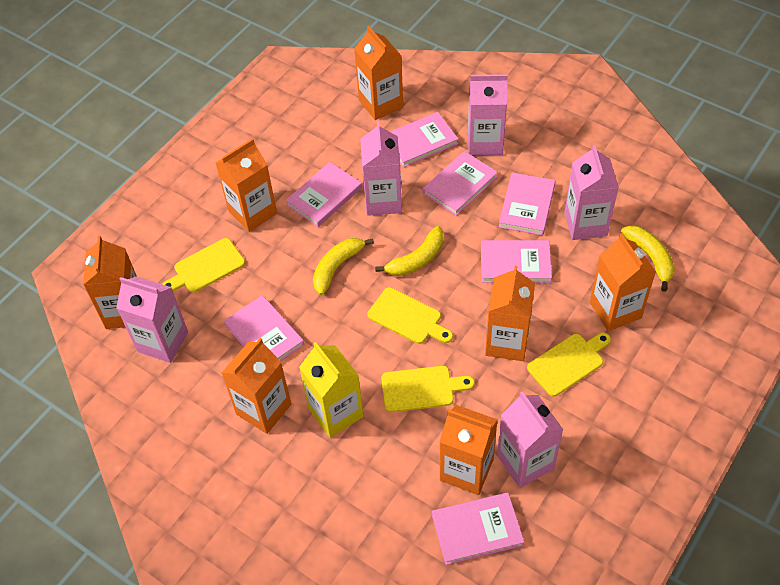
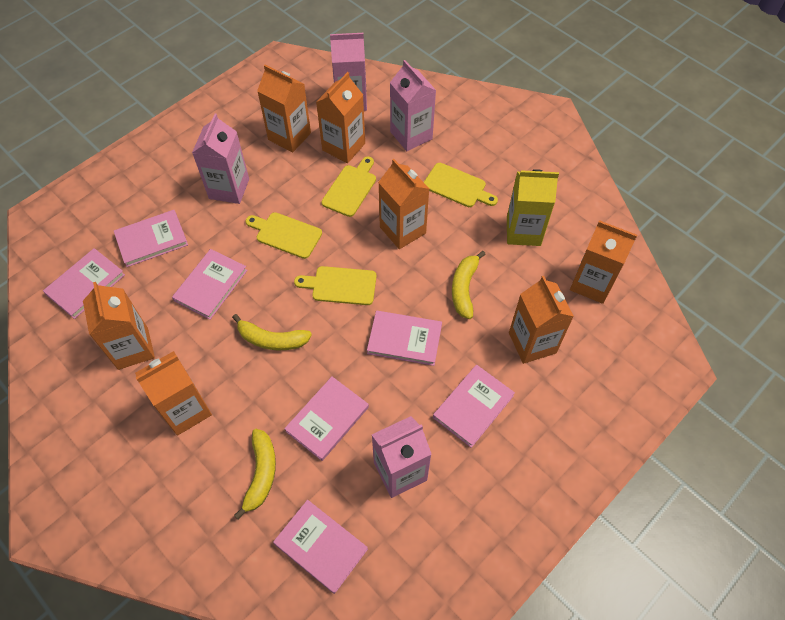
pink carton: 5 -> 4

